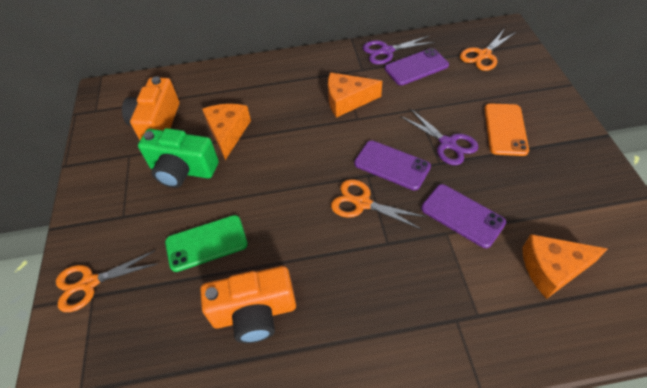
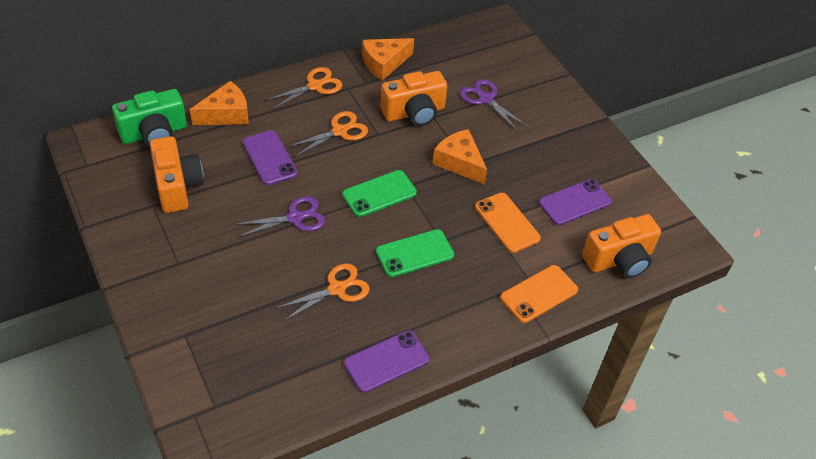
green phone: 1 -> 2
orange camera: 2 -> 3
orange phone: 1 -> 2

